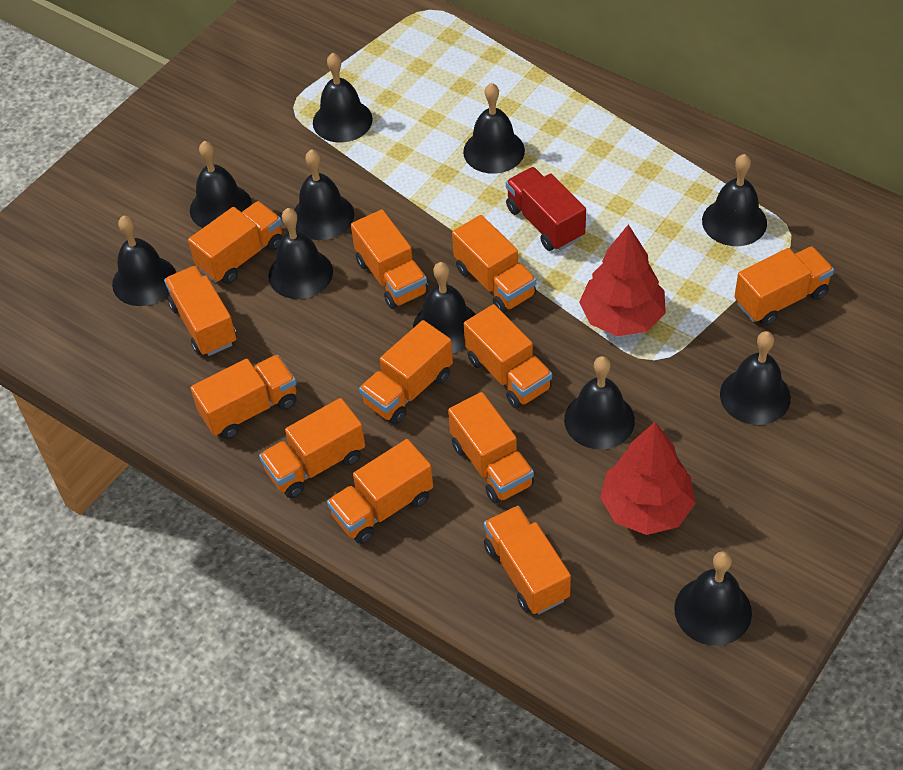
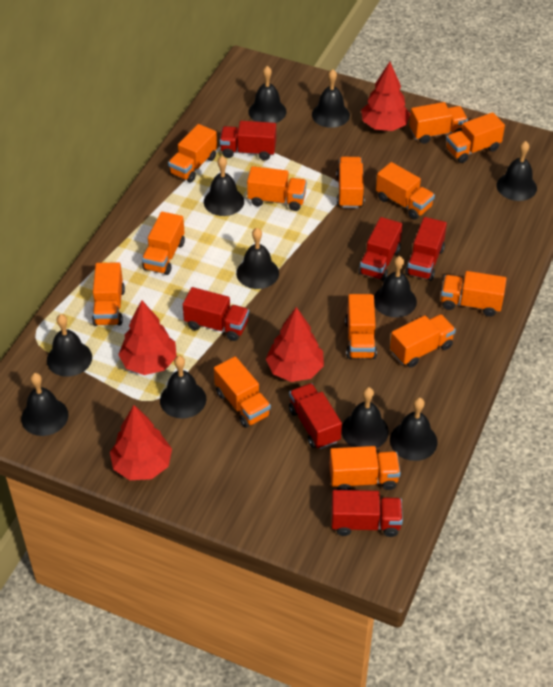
orange truck: 12 -> 13
red tree: 2 -> 4
red truck: 1 -> 6

